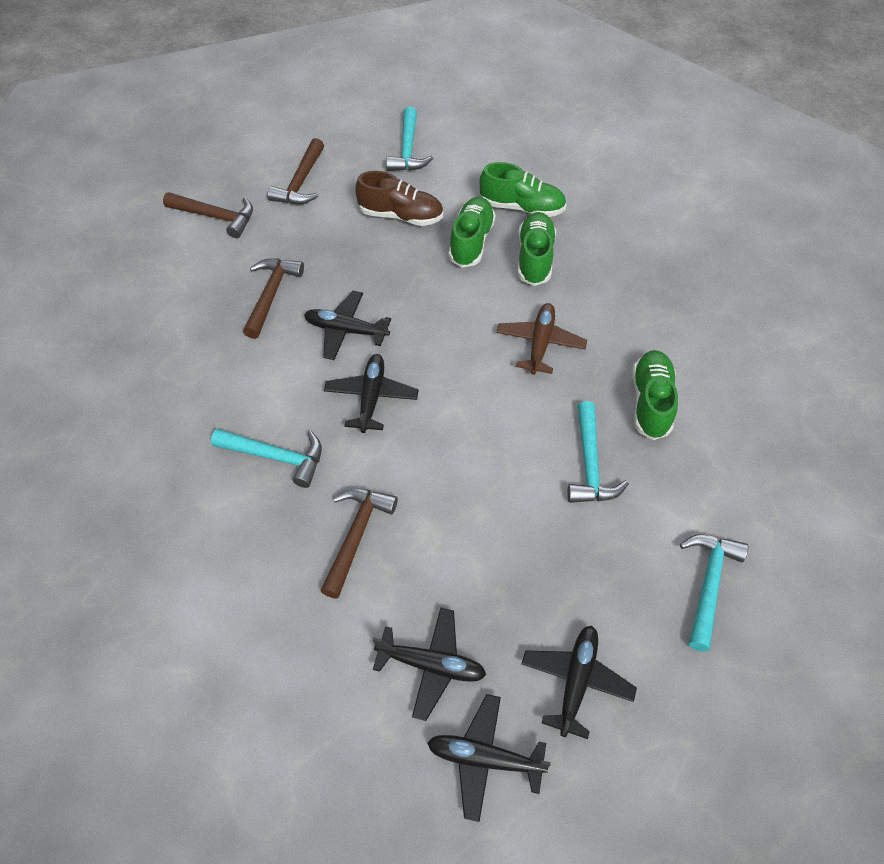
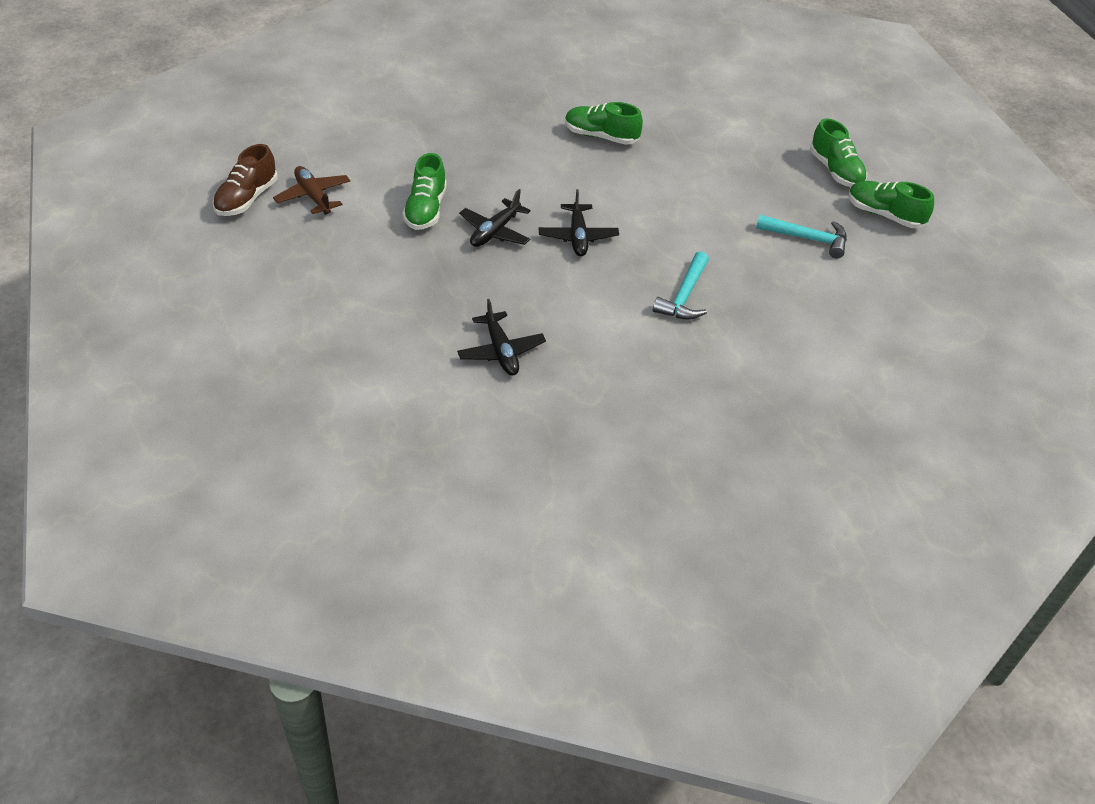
black plane: 5 -> 3
brown hammer: 4 -> 0
turquoise hammer: 4 -> 2

